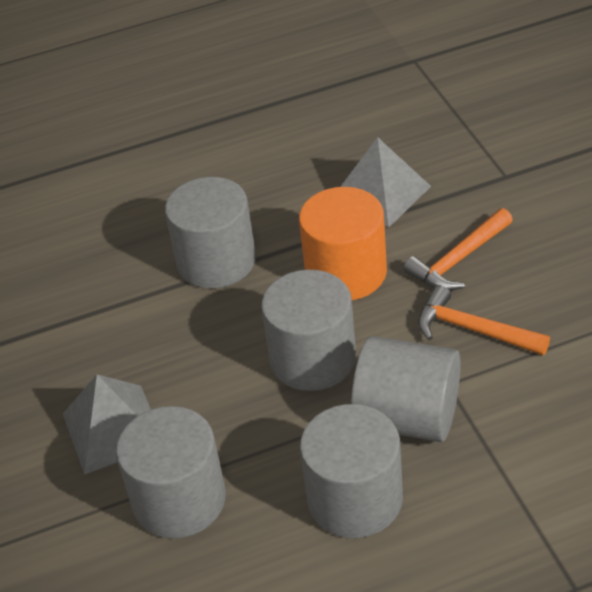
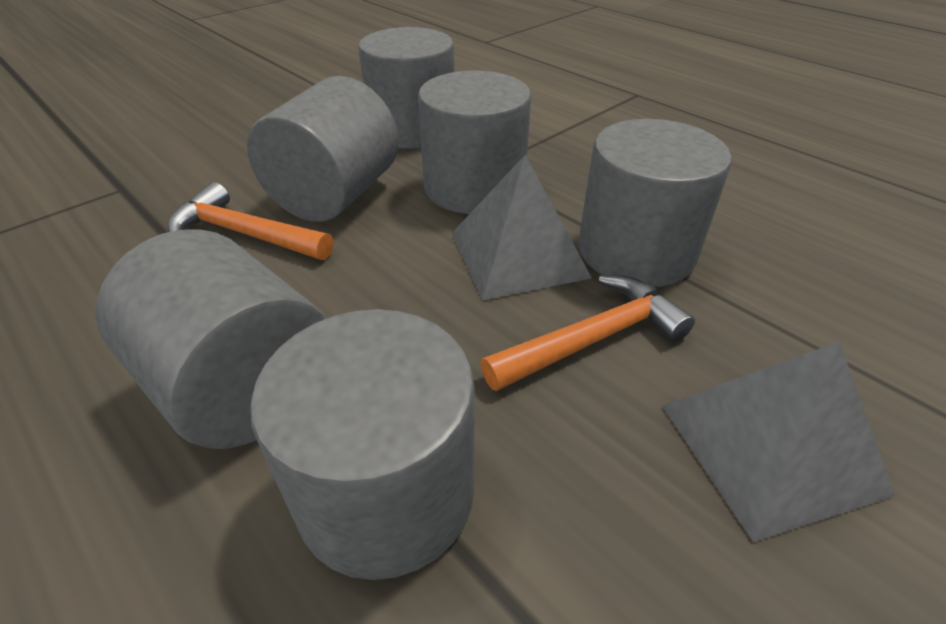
grey cylinder: 5 -> 6
orange cylinder: 1 -> 0

